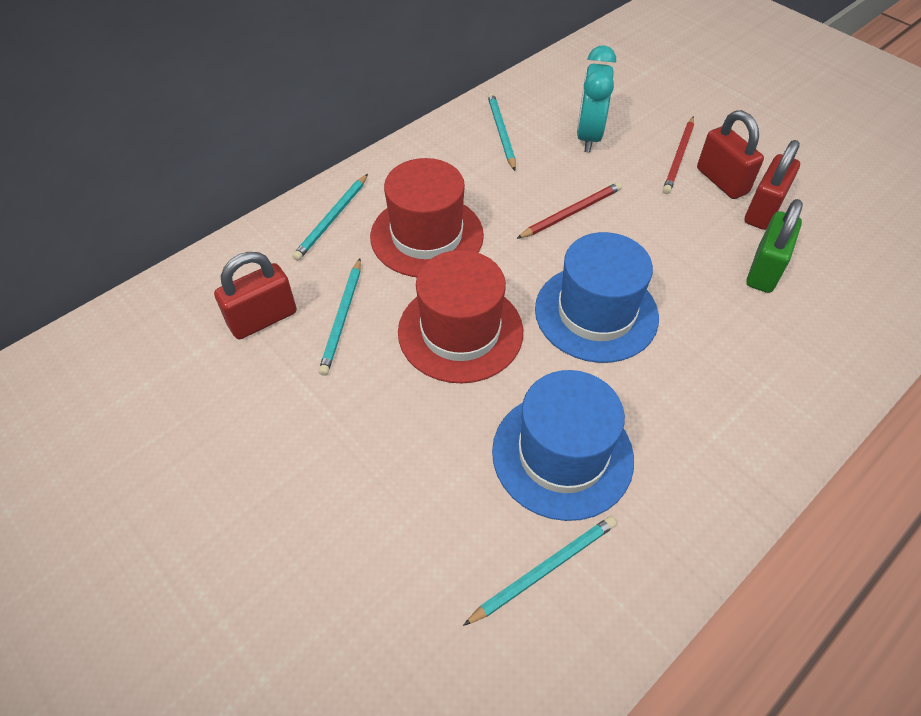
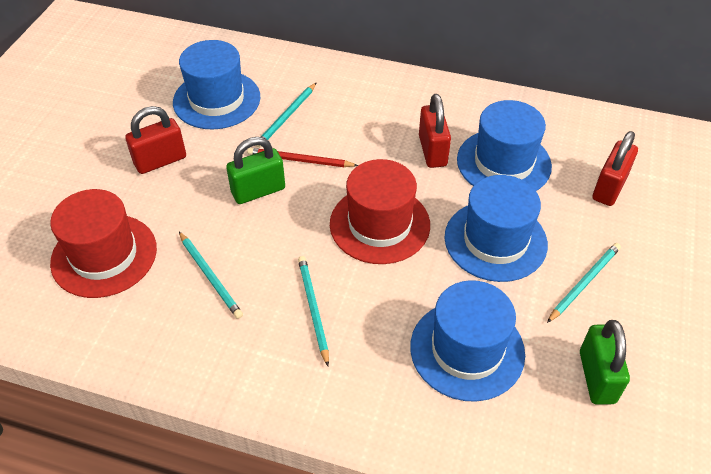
blue hat: 2 -> 4
green padlock: 1 -> 2
red pencil: 2 -> 1
turquoise clock: 1 -> 0

